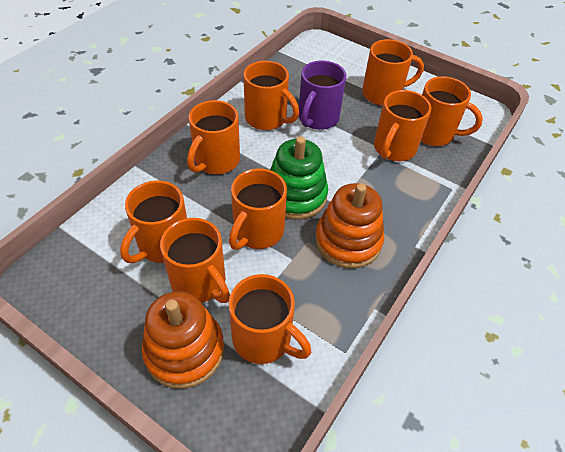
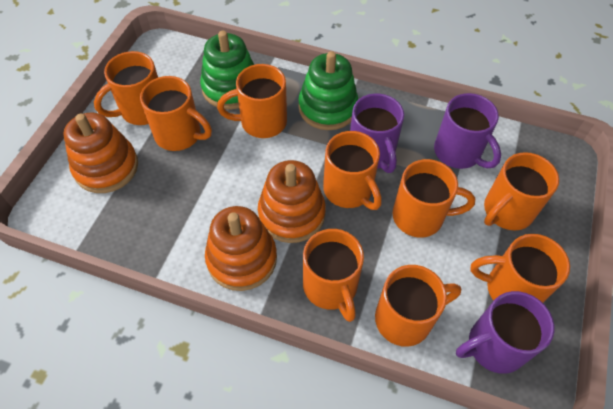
green stacking toy: 1 -> 2
orange stacking toy: 2 -> 3
purple mug: 1 -> 3

